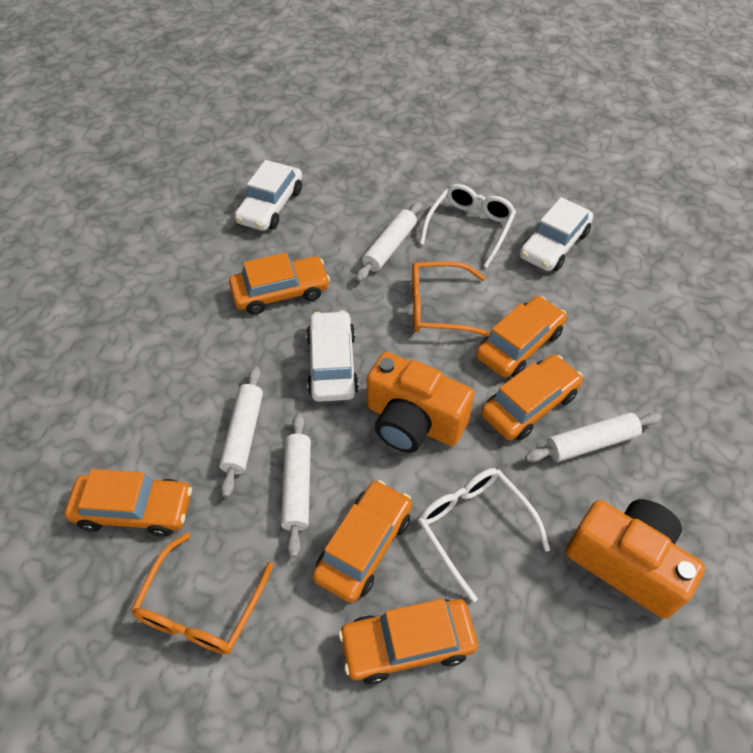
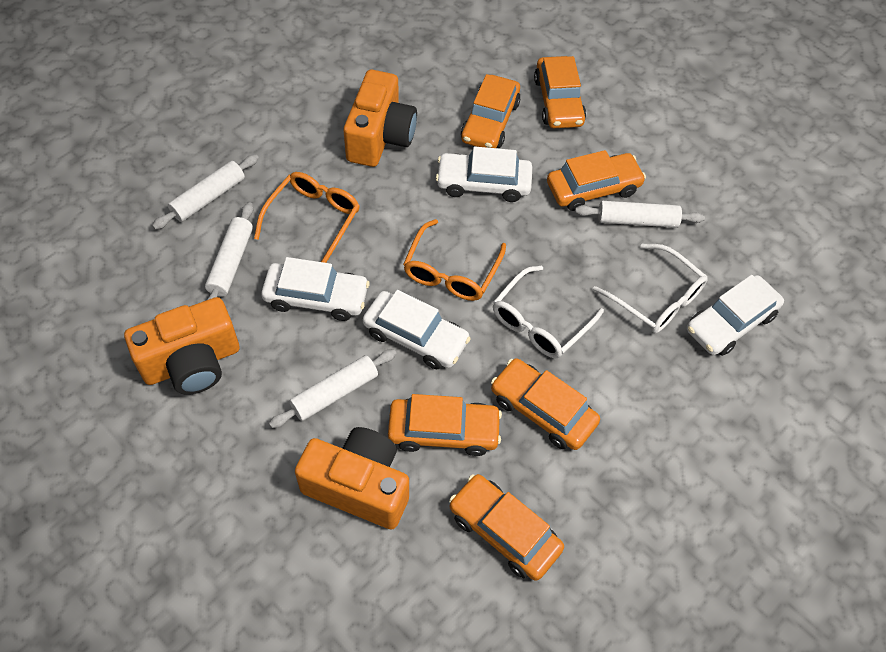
orange camera: 2 -> 3
white car: 3 -> 4

